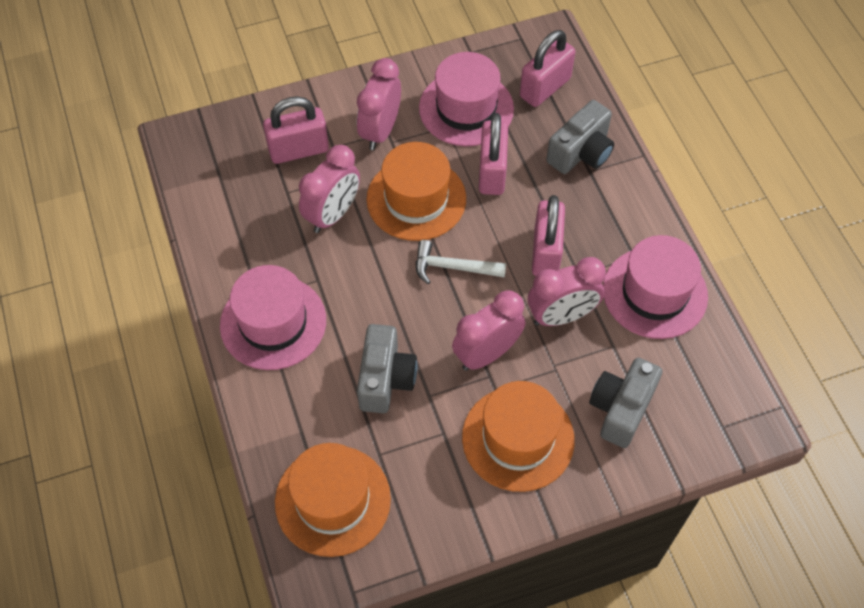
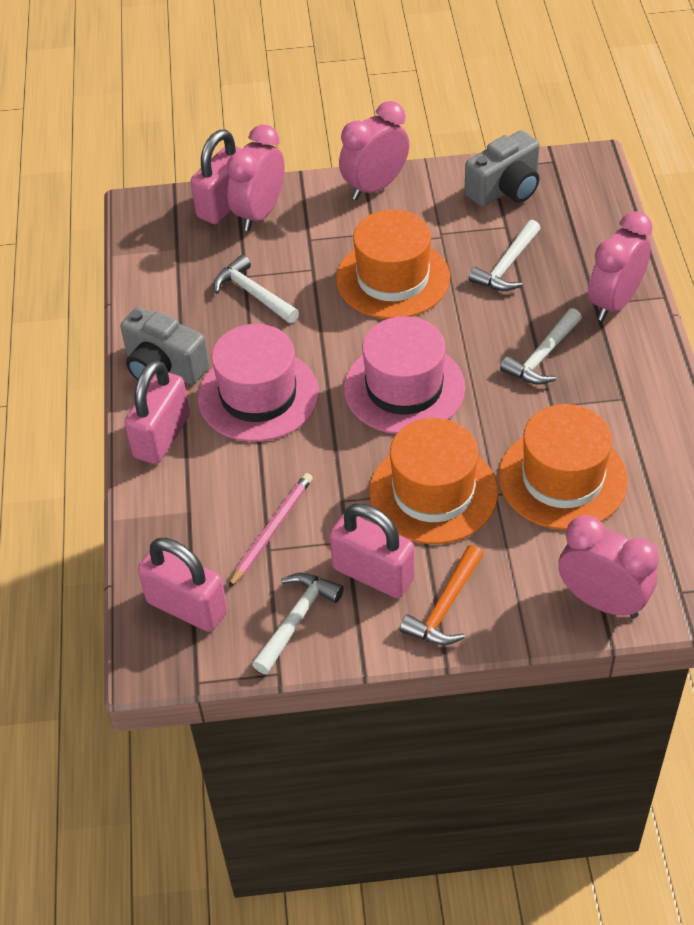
grey camera: 3 -> 2
orange hammer: 0 -> 1
pink hat: 3 -> 2
pink pencil: 0 -> 1
white hammer: 1 -> 4

